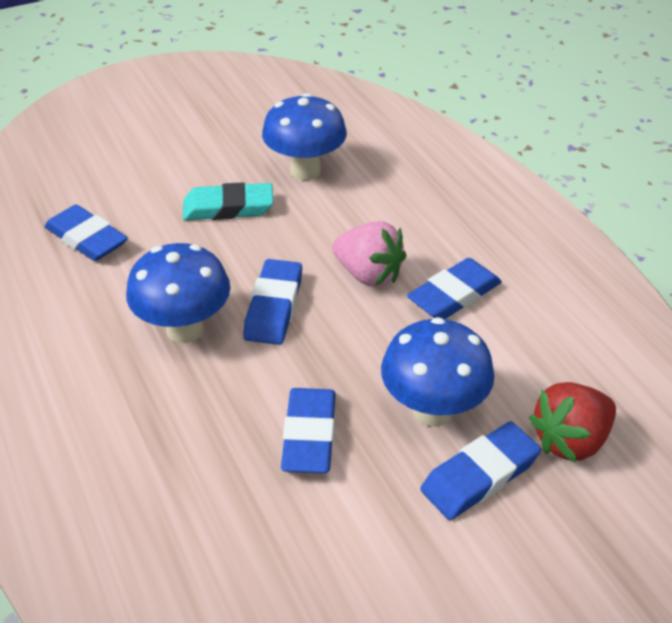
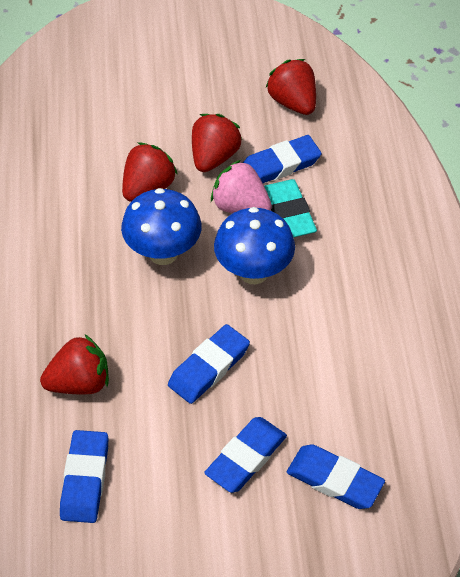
blue mushroom: 3 -> 2
red strawberry: 1 -> 4

